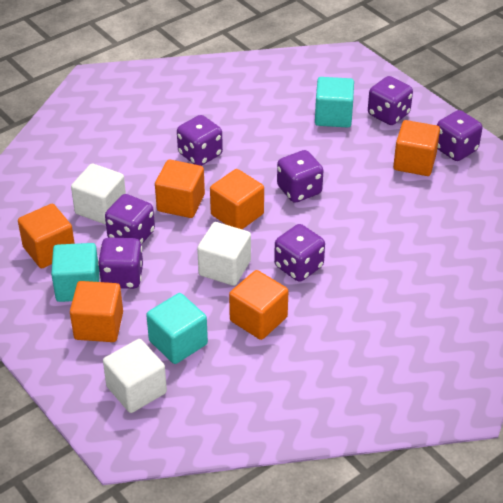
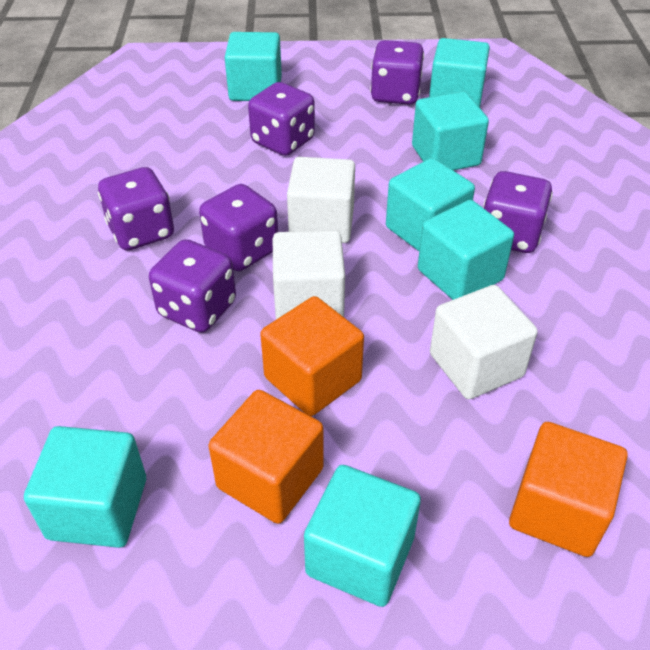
orange cube: 6 -> 3
purple dice: 7 -> 6
turquoise cube: 3 -> 7

